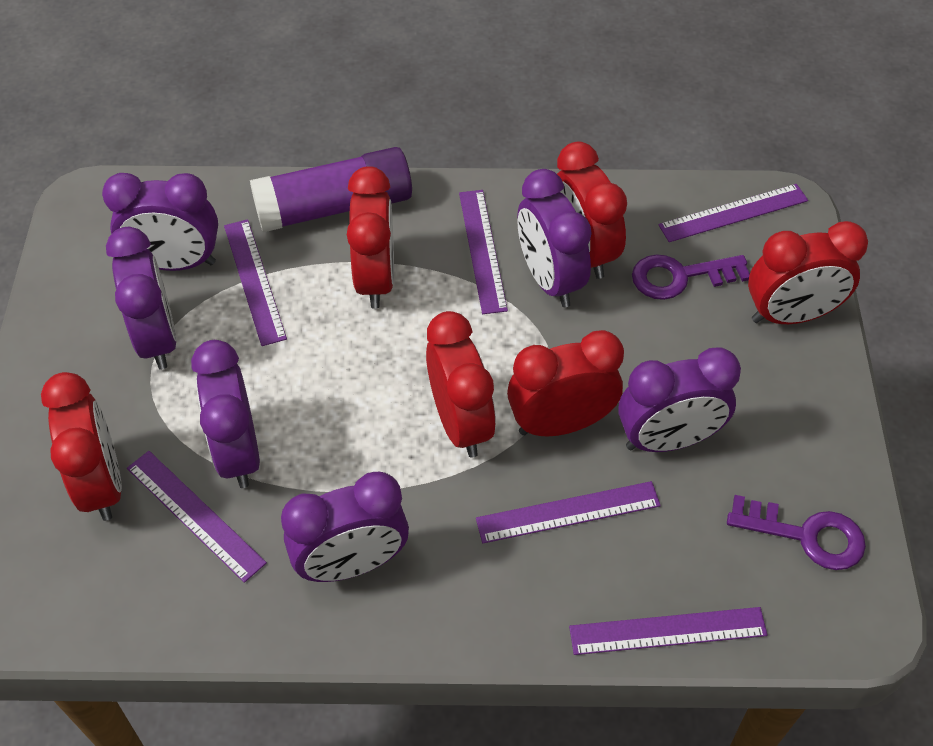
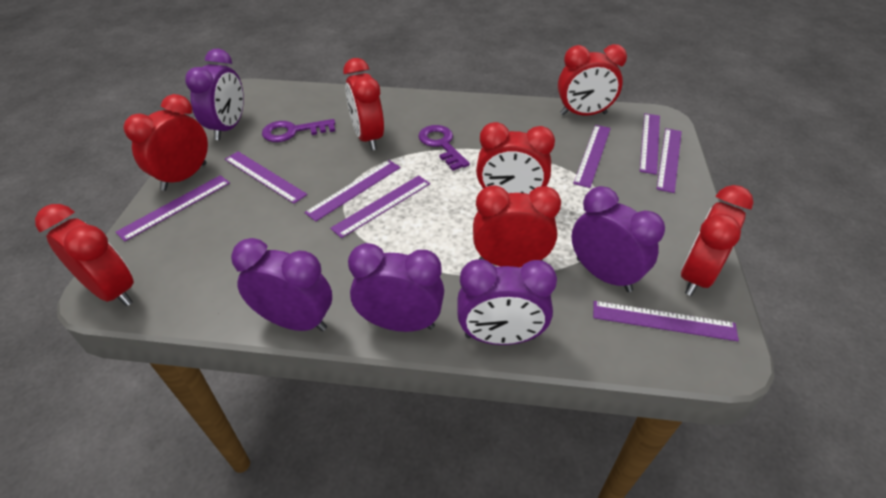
purple clock: 6 -> 5
purple glue stick: 1 -> 0
purple ruler: 6 -> 8
red clock: 6 -> 7

